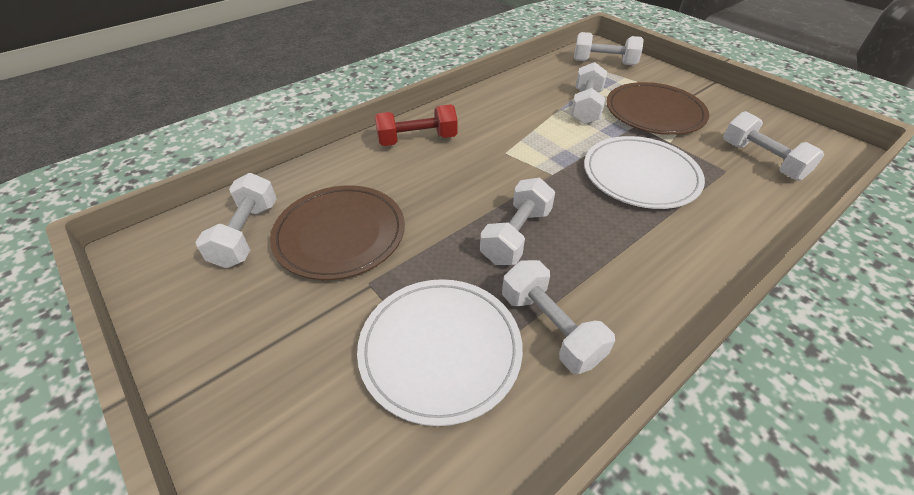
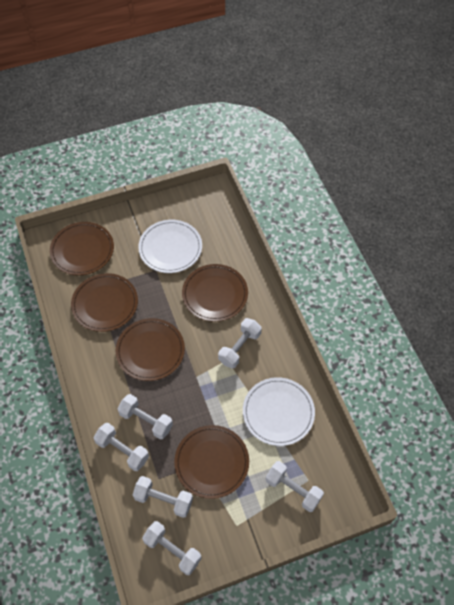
brown plate: 2 -> 5
red dumbbell: 1 -> 0

